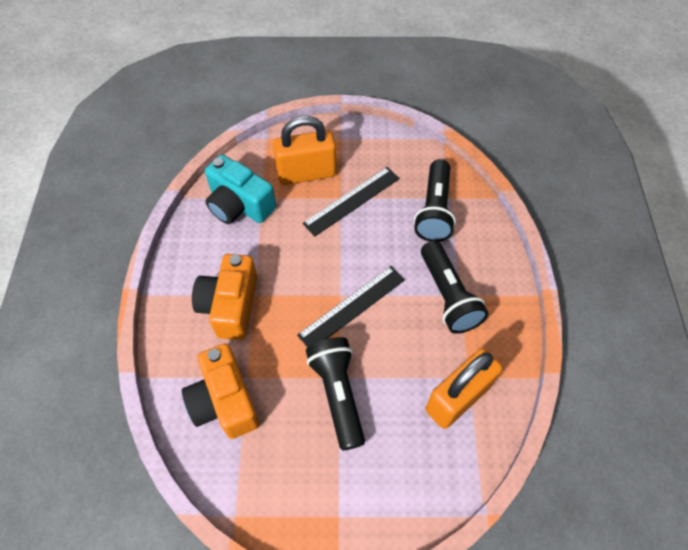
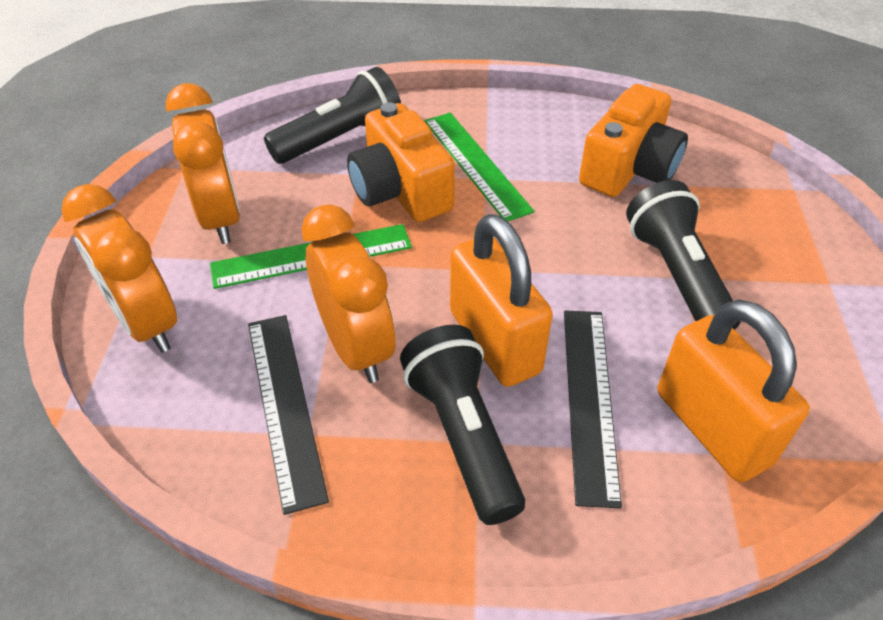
green ruler: 0 -> 2
orange clock: 0 -> 3
turquoise camera: 1 -> 0

